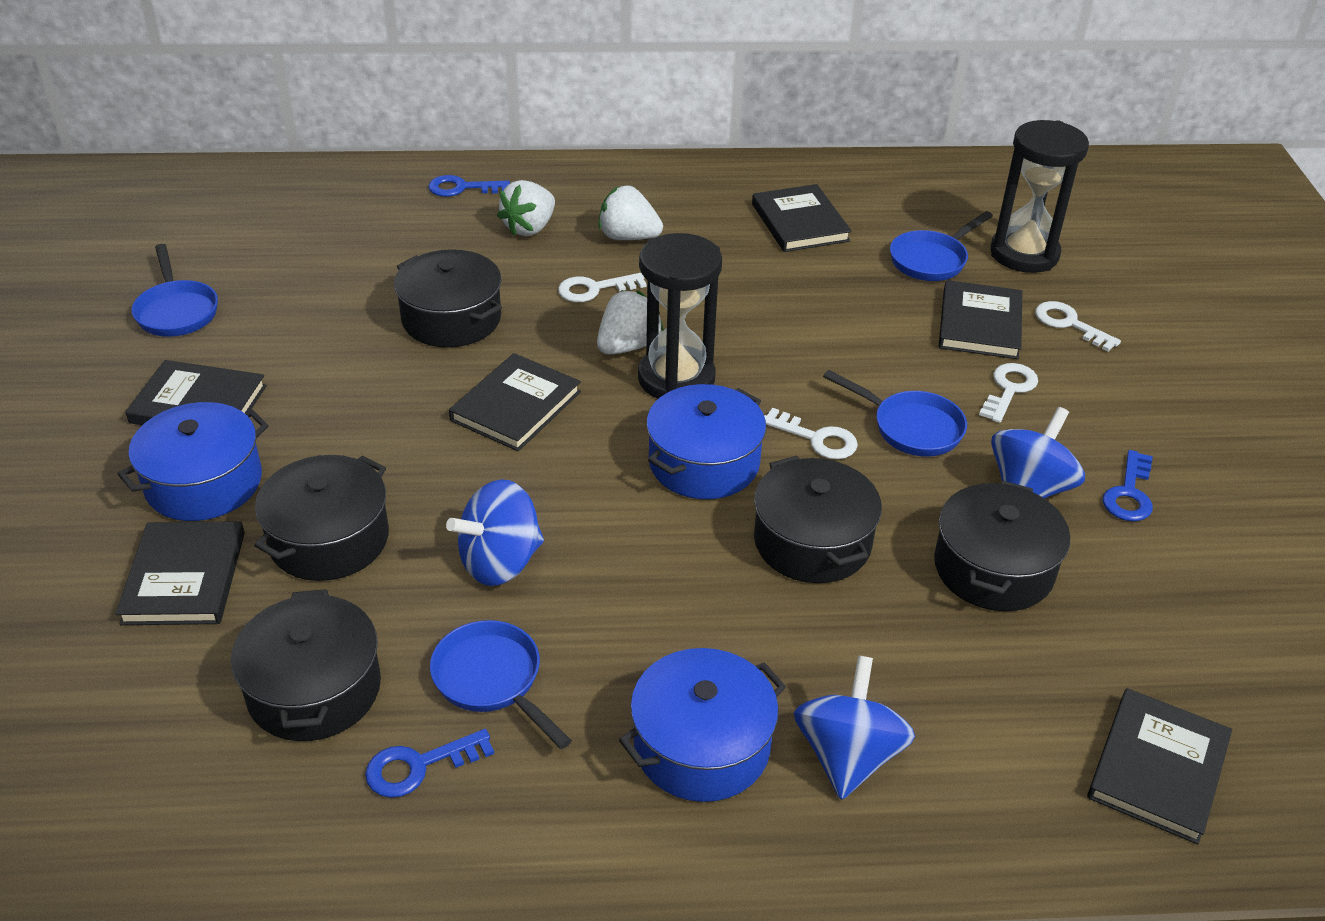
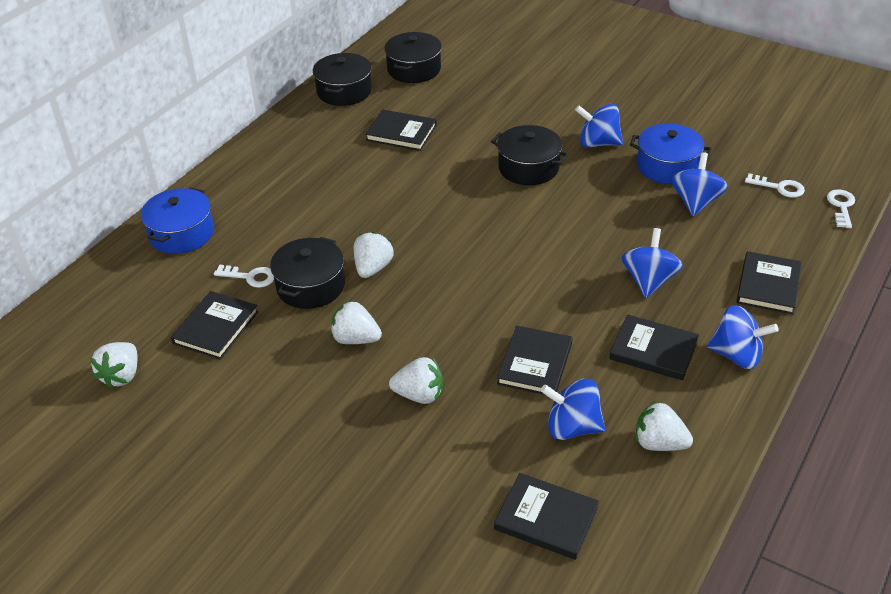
black hourglass: 2 -> 0
black pot: 5 -> 4
blue key: 3 -> 0
blue pan: 4 -> 0
blue pot: 3 -> 2
blue spinning top: 3 -> 5
white key: 4 -> 3
white strawberry: 3 -> 5

